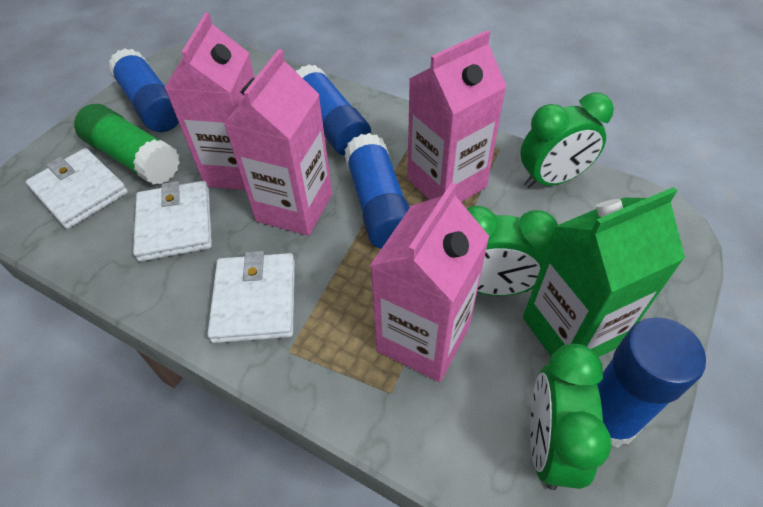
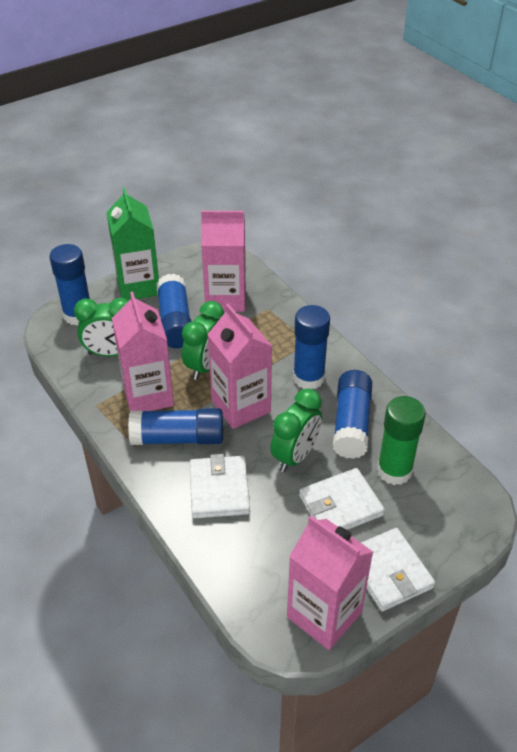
blue glue stick: 4 -> 5

